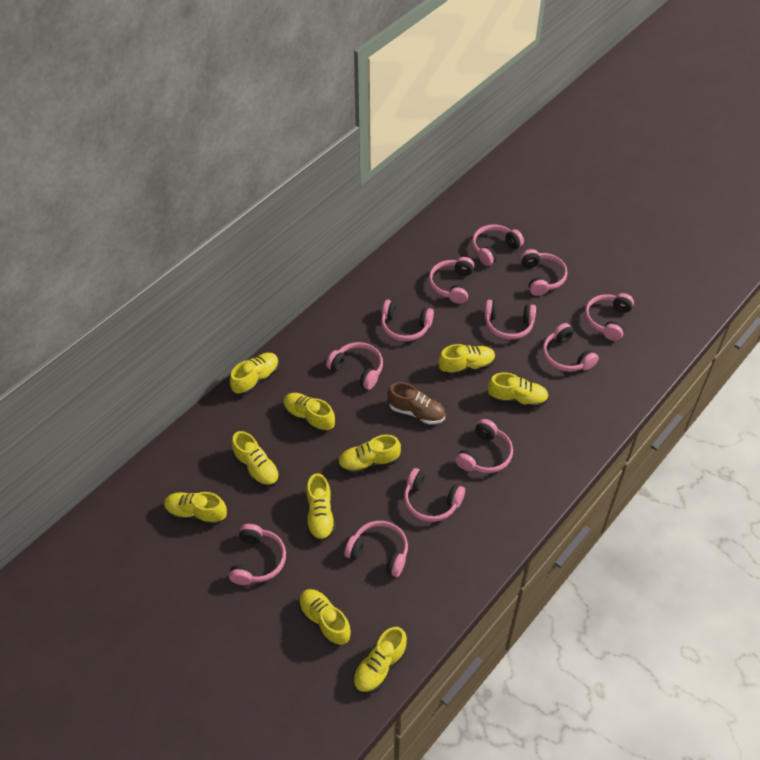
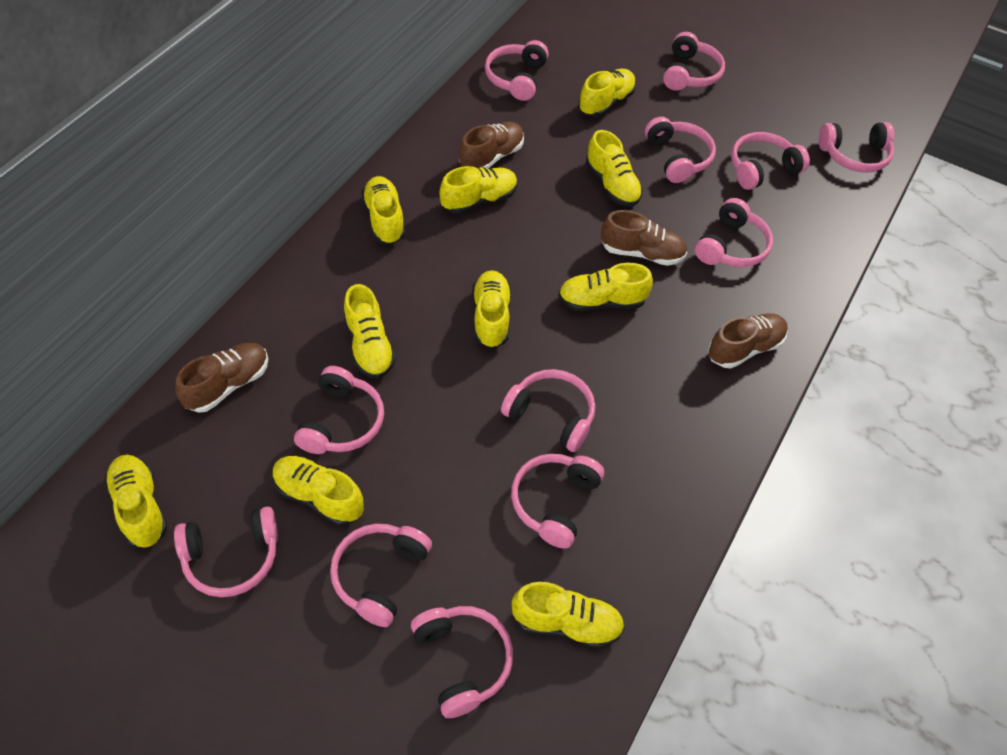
brown shoe: 1 -> 4

